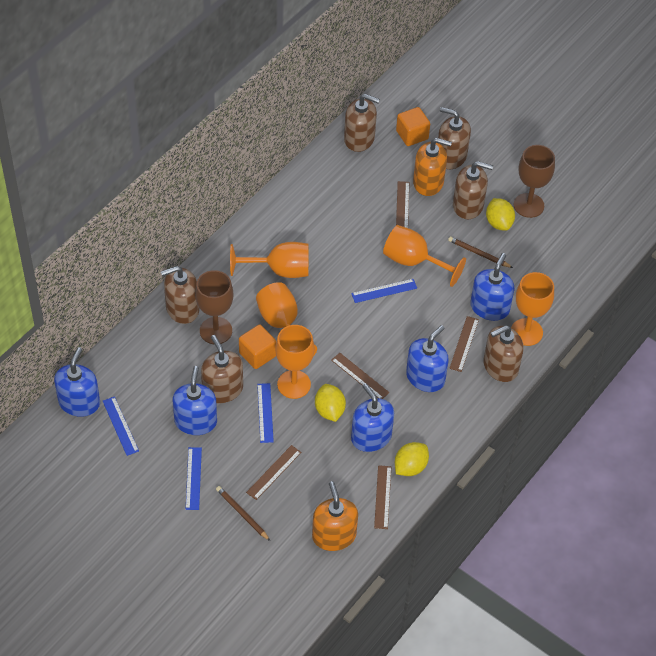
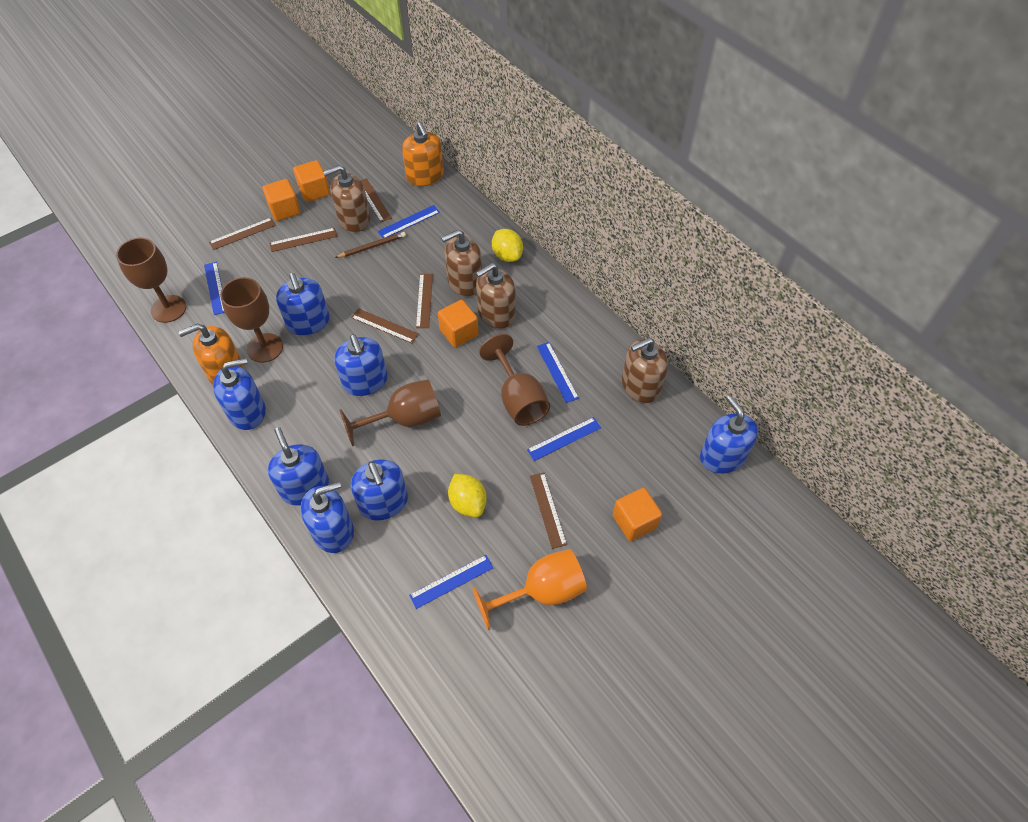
blue ruler: 4 -> 5
blue soap dispenser: 5 -> 7
brown goblet: 2 -> 4
brown pencil: 2 -> 1
brown ruler: 5 -> 6
brown soap dispenser: 6 -> 4
orange cube: 2 -> 4
orange goblet: 5 -> 1
yellow lemon: 3 -> 2

